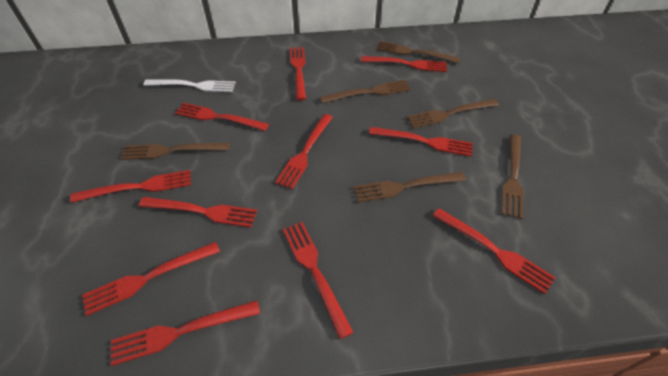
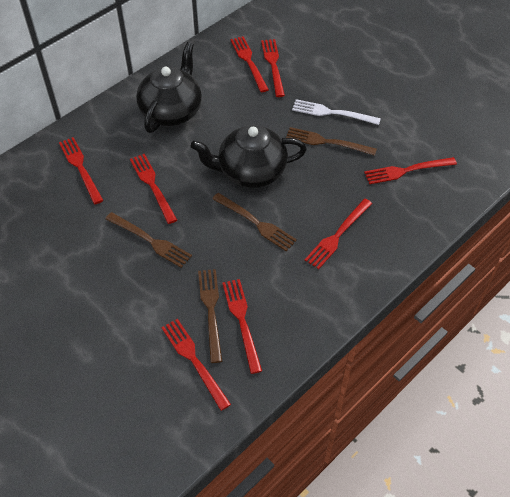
black teapot: 0 -> 2
brown fork: 6 -> 4
red fork: 11 -> 8

